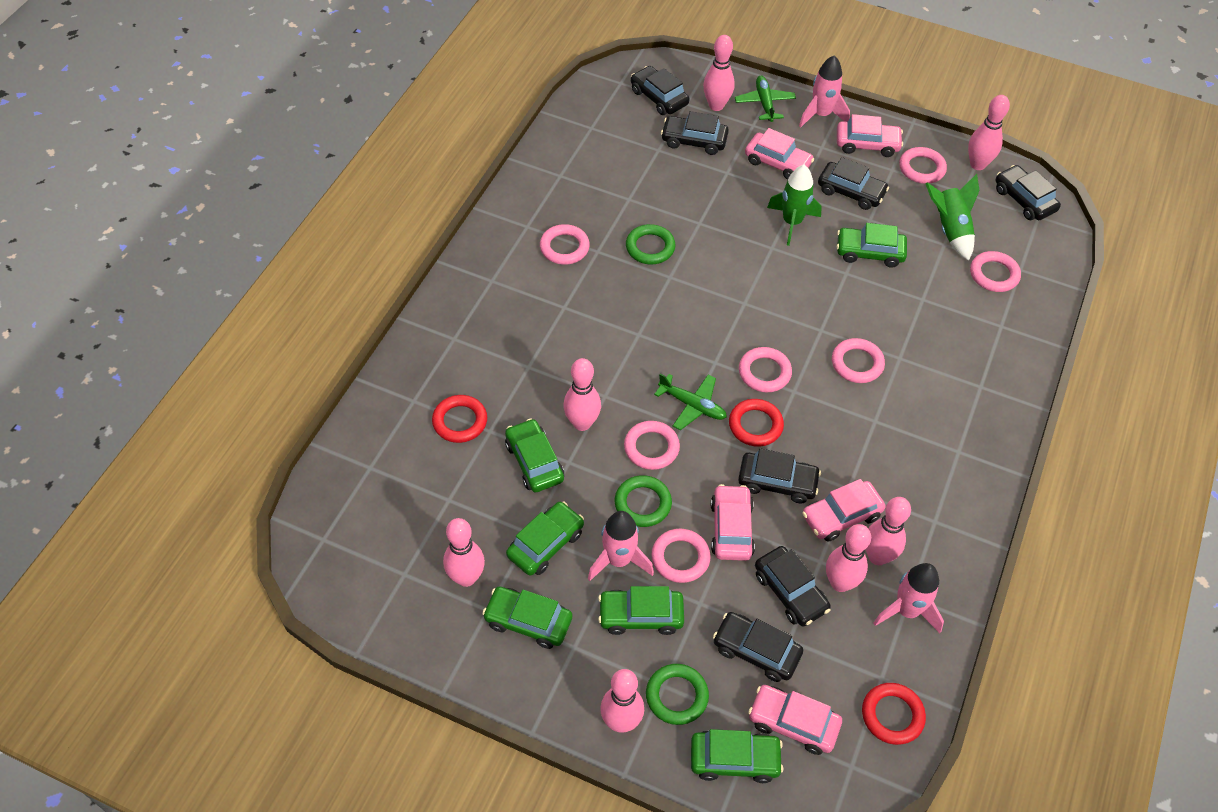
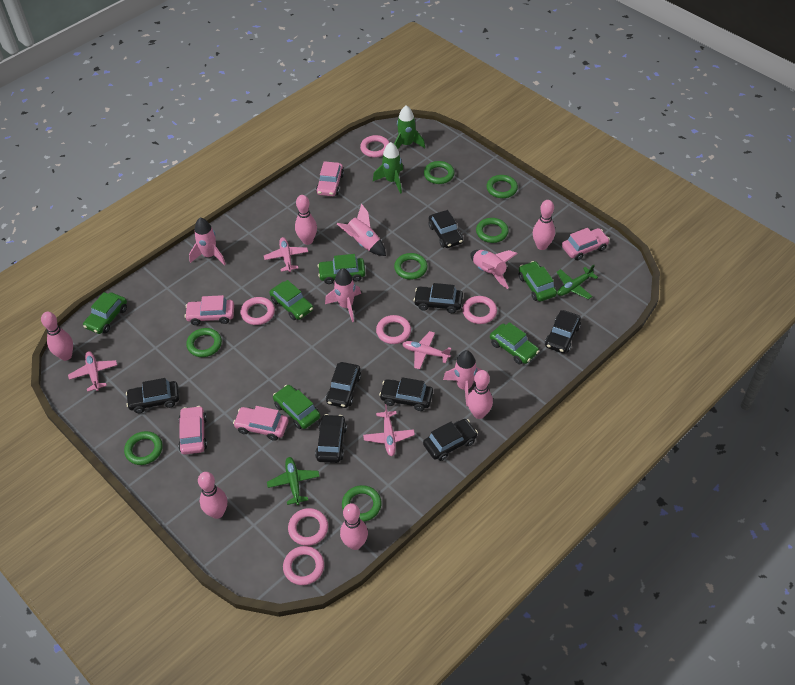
black car: 7 -> 8
green ring: 3 -> 7
pink bowling pin: 7 -> 6
pink plane: 0 -> 4
pink ring: 7 -> 6
pink rocket: 3 -> 5
red ring: 3 -> 0

